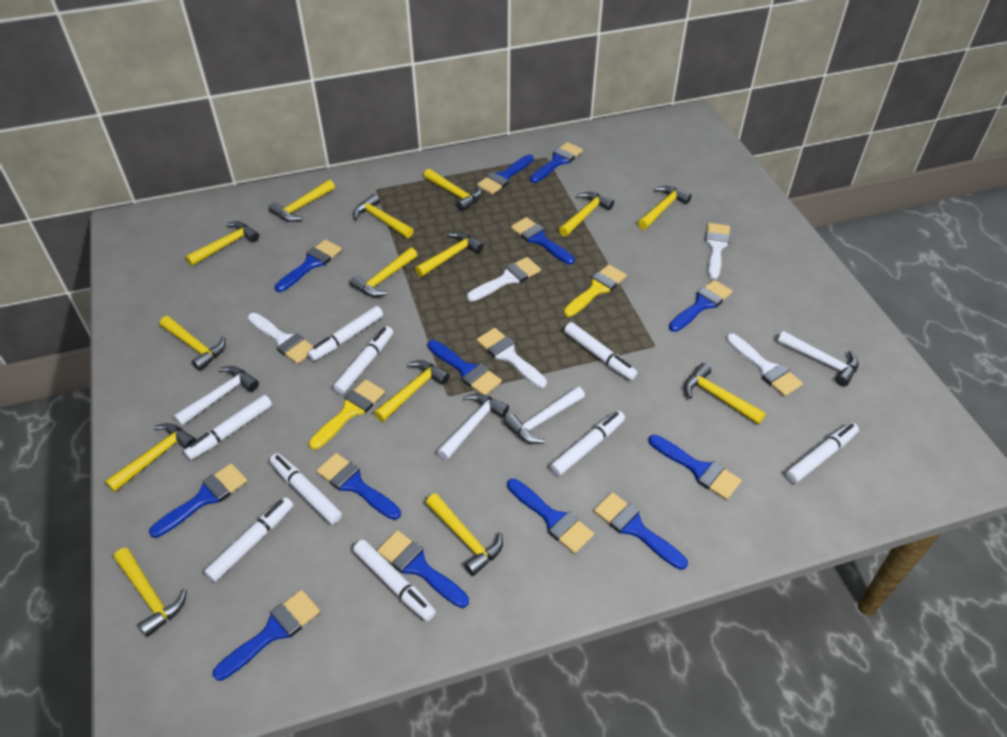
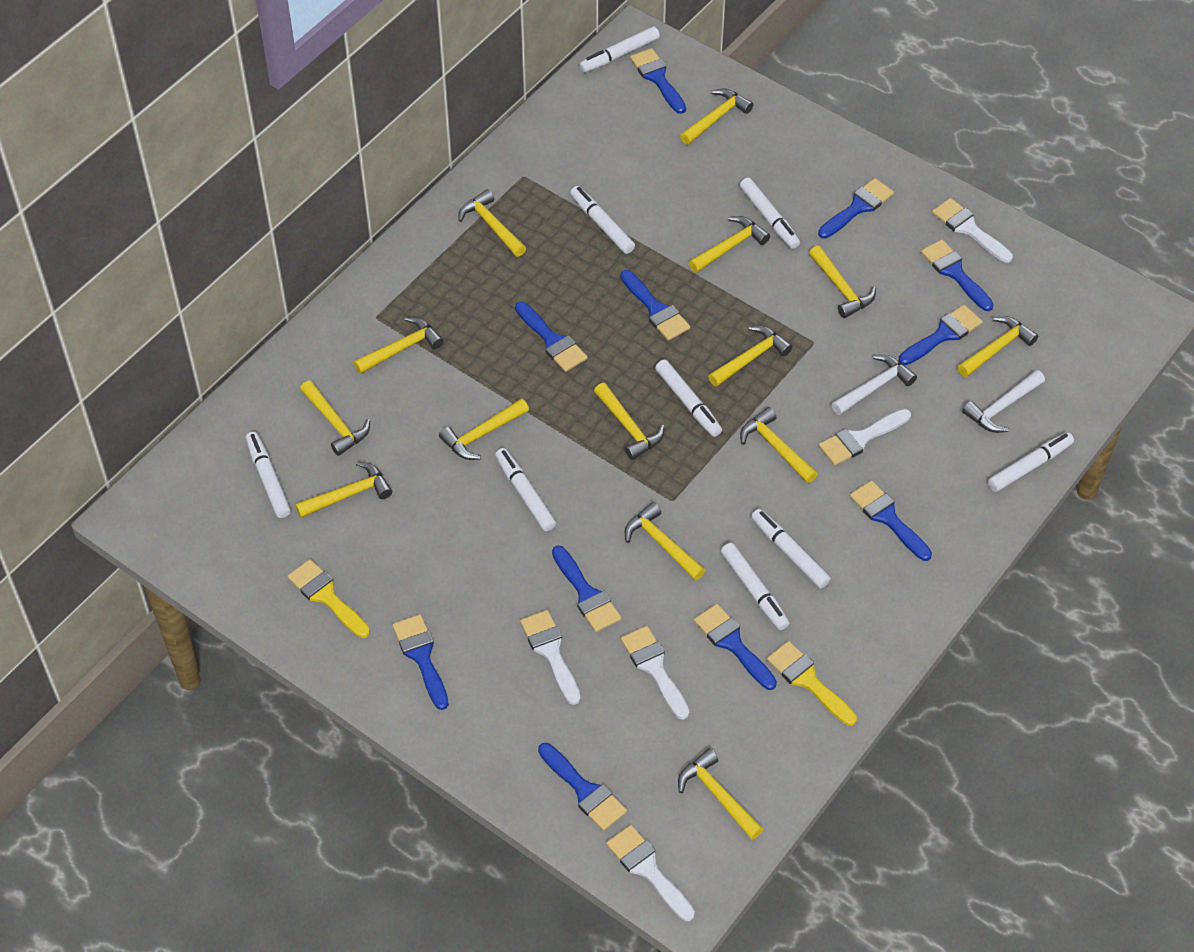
blue brush: 13 -> 11
white hammer: 4 -> 2

